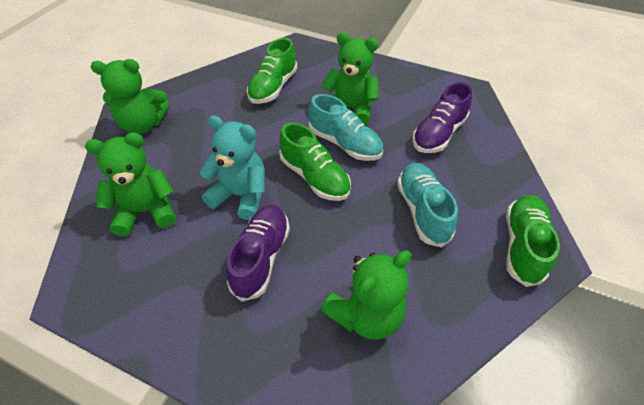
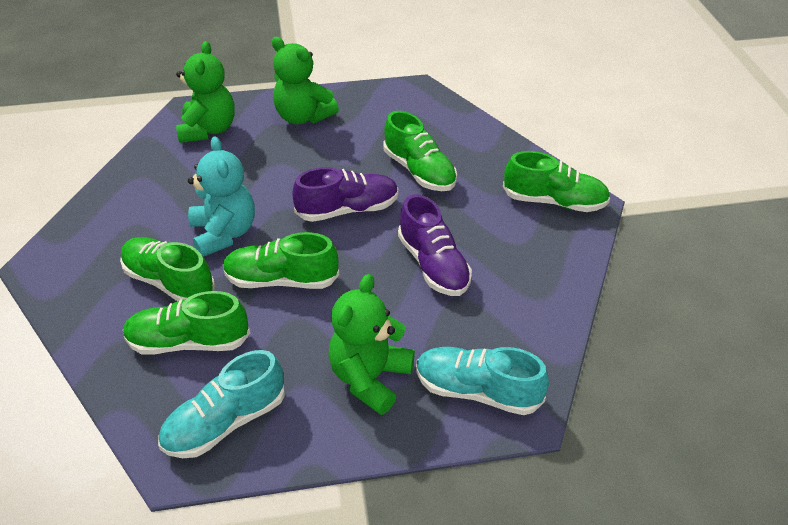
green shoe: 3 -> 5
green teddy bear: 4 -> 3

